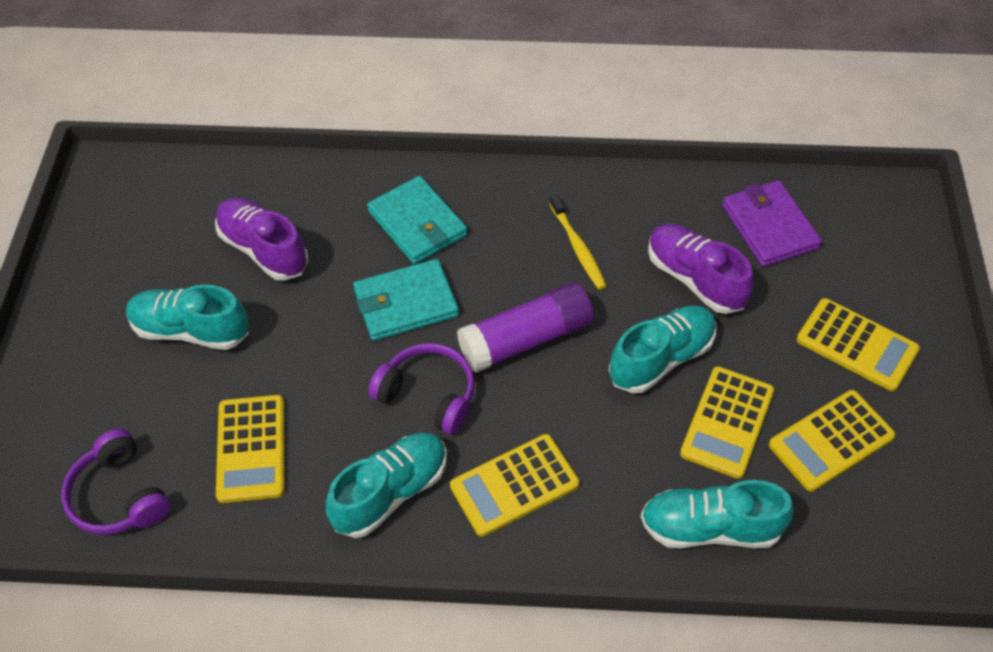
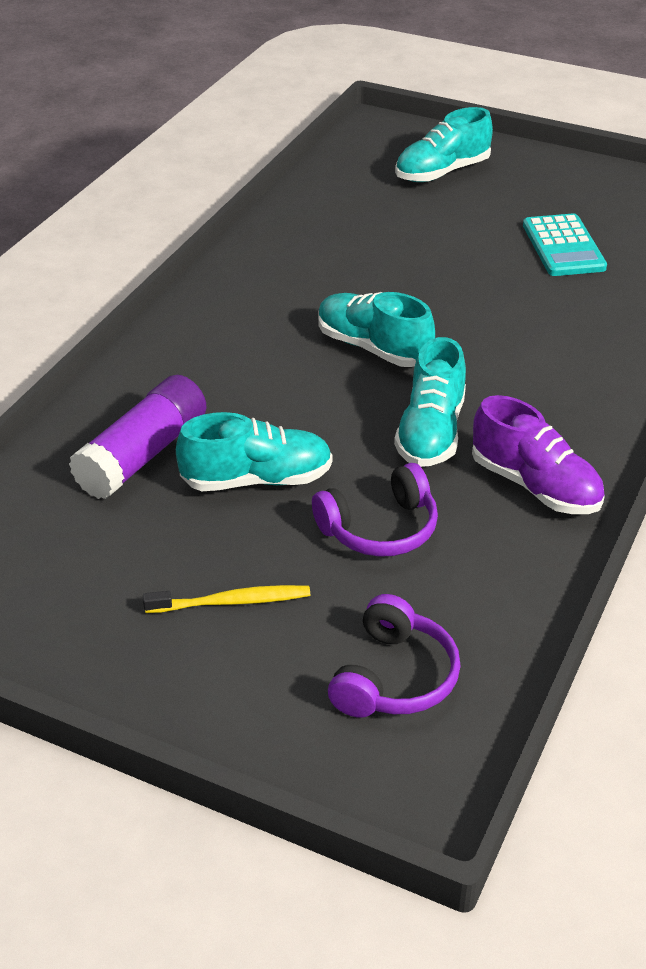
purple shoe: 2 -> 1
purple wallet: 1 -> 0
turquoise calculator: 0 -> 1
turquoise wallet: 2 -> 0
yellow calculator: 5 -> 0

